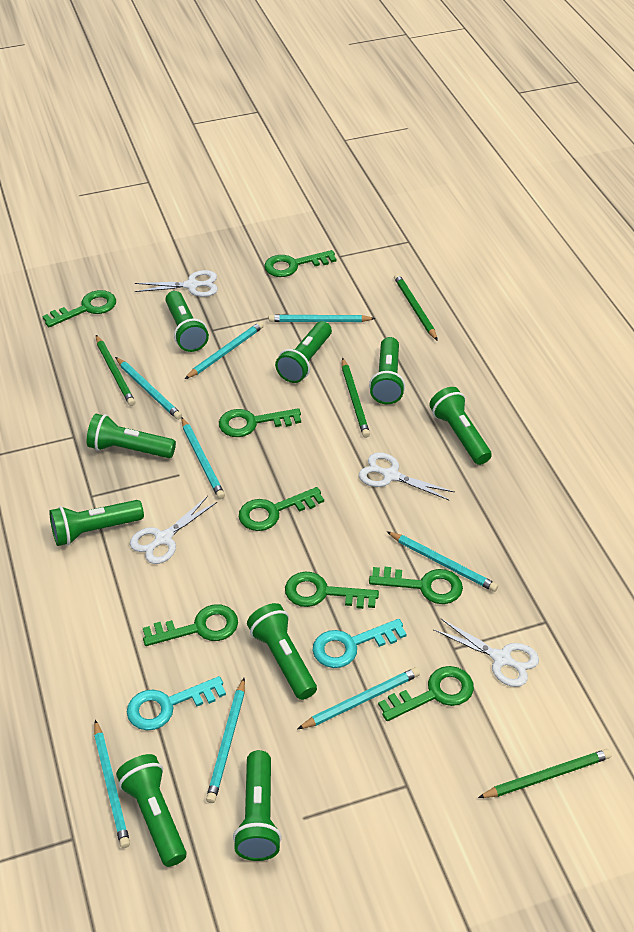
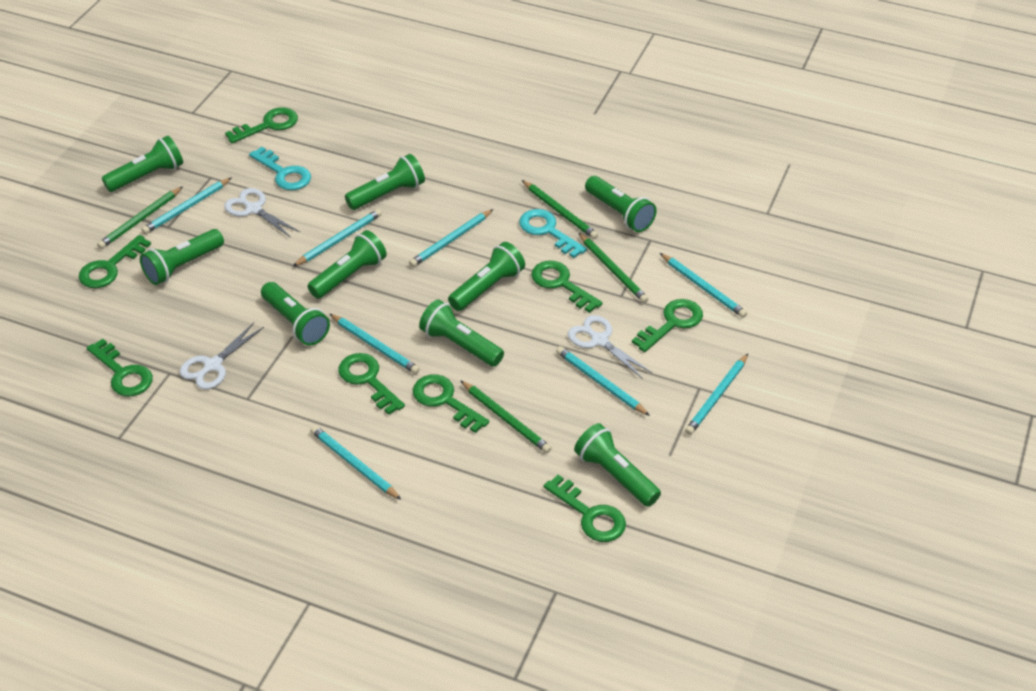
white scissors: 4 -> 3

